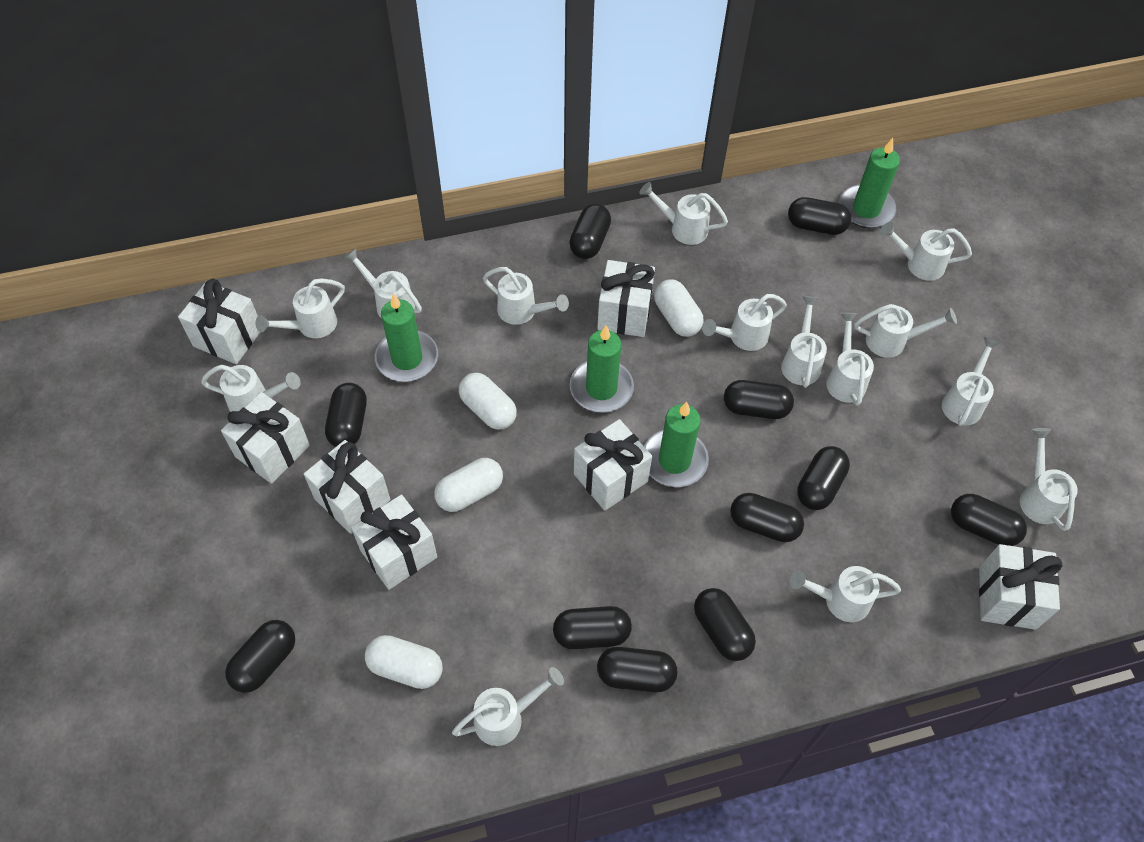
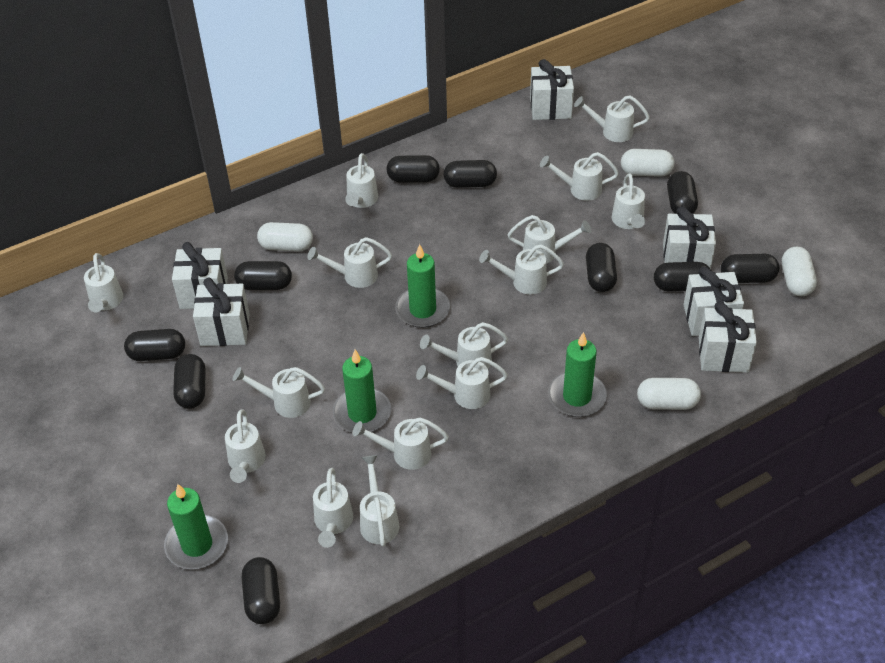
black capsule: 11 -> 10
white gift: 7 -> 6
white watering can: 14 -> 15

